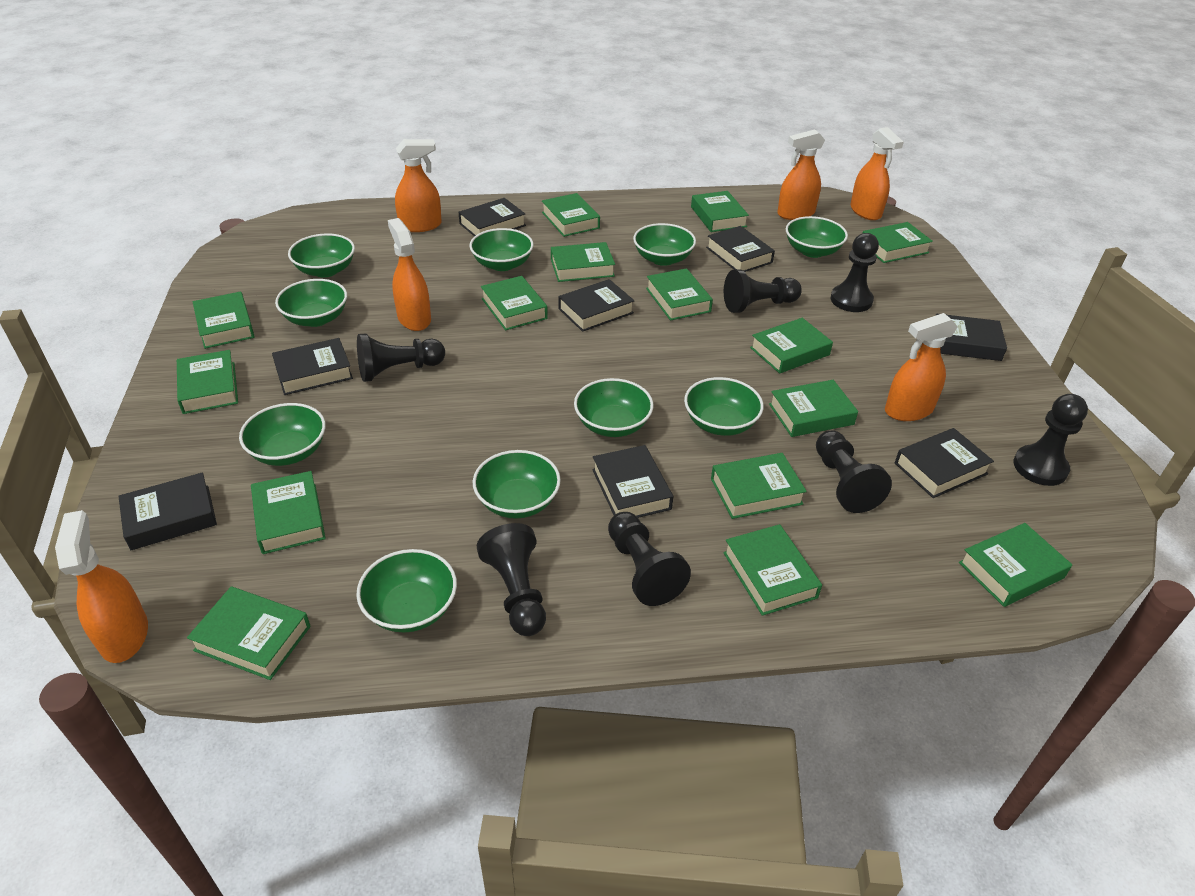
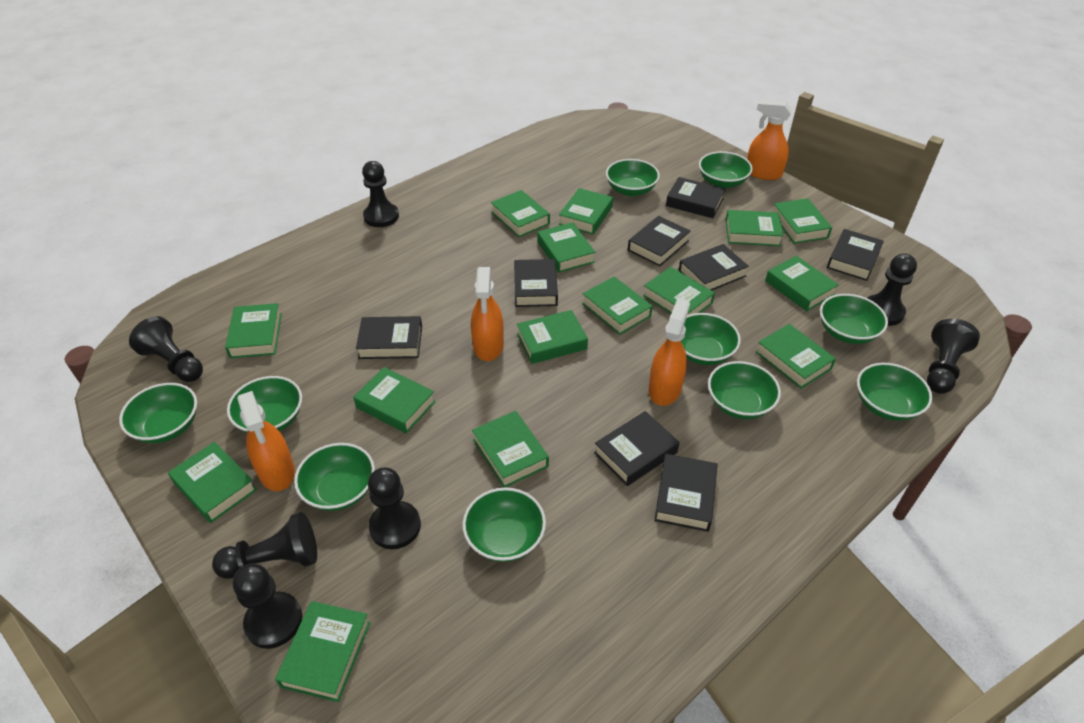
orange spray bottle: 6 -> 4

